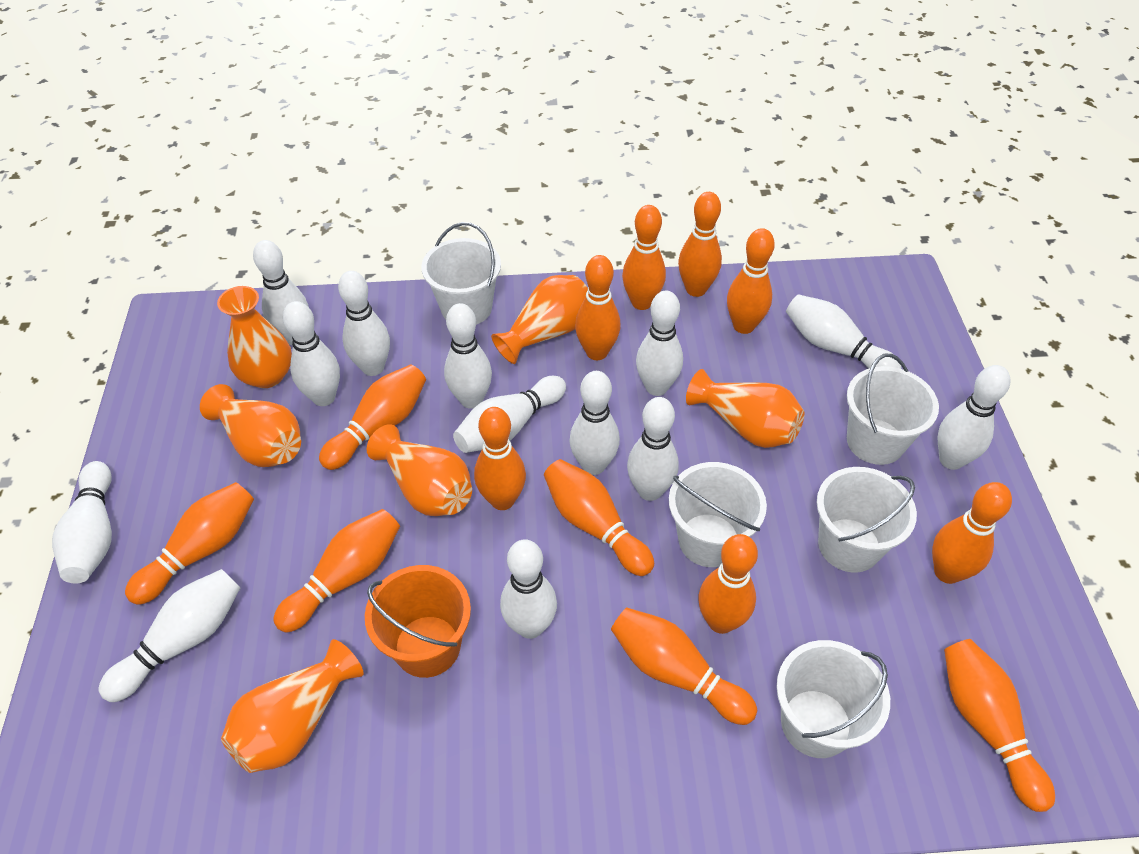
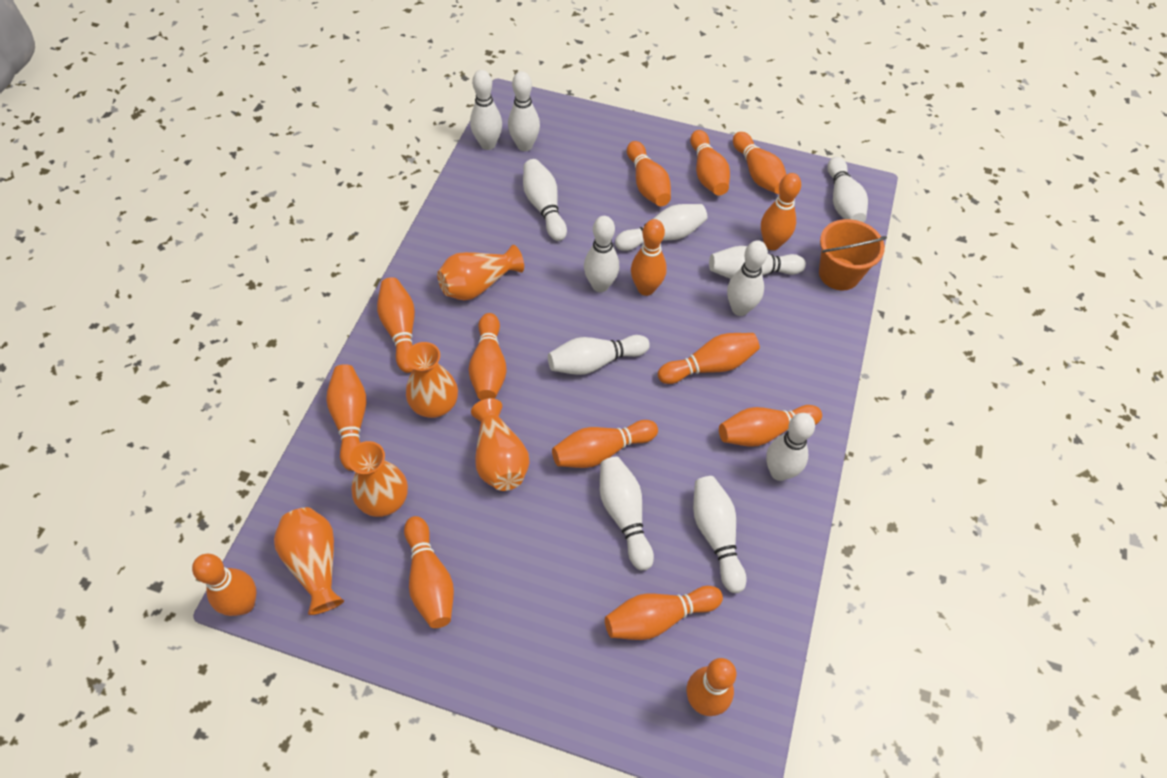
orange bowling pin: 13 -> 15
orange vase: 6 -> 5
white bowling pin: 13 -> 12
white bucket: 5 -> 0

